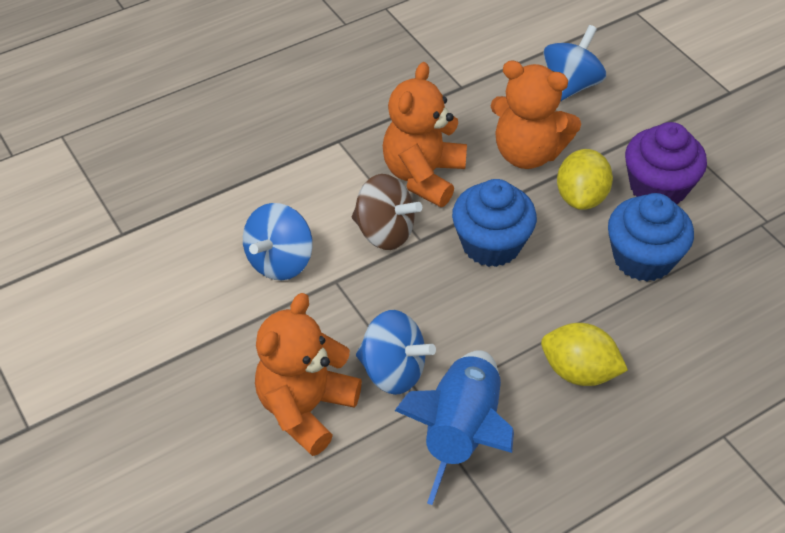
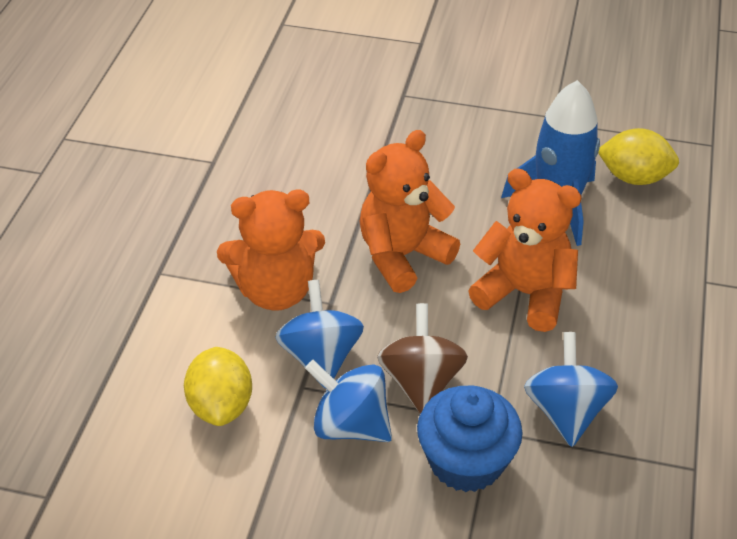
blue cupcake: 2 -> 1
purple cupcake: 1 -> 0

